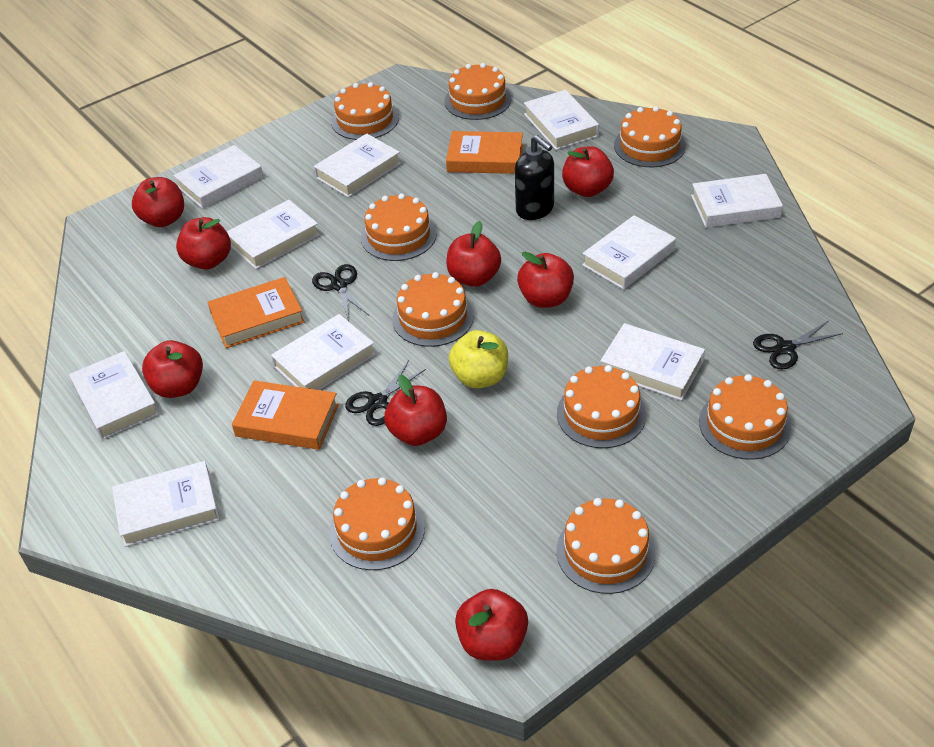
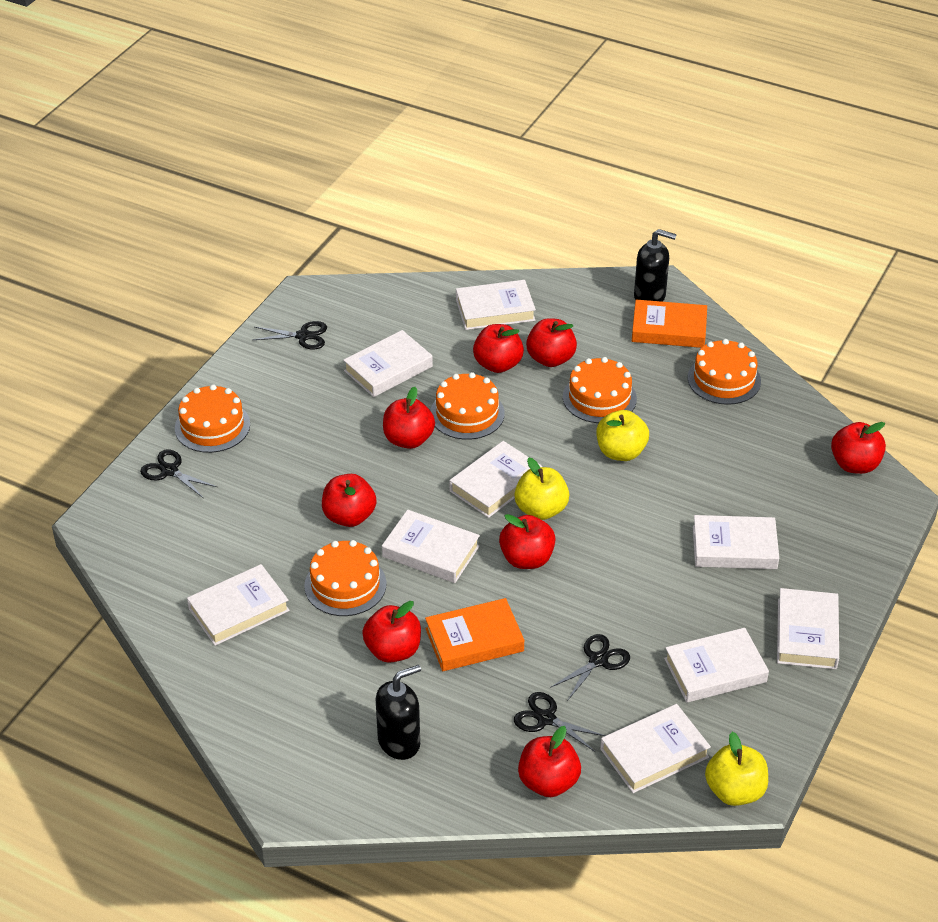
black scissors: 3 -> 4
black soap dispenser: 1 -> 2
orange book: 3 -> 2
orange cake: 9 -> 5
white book: 10 -> 9
yellow apple: 1 -> 3

